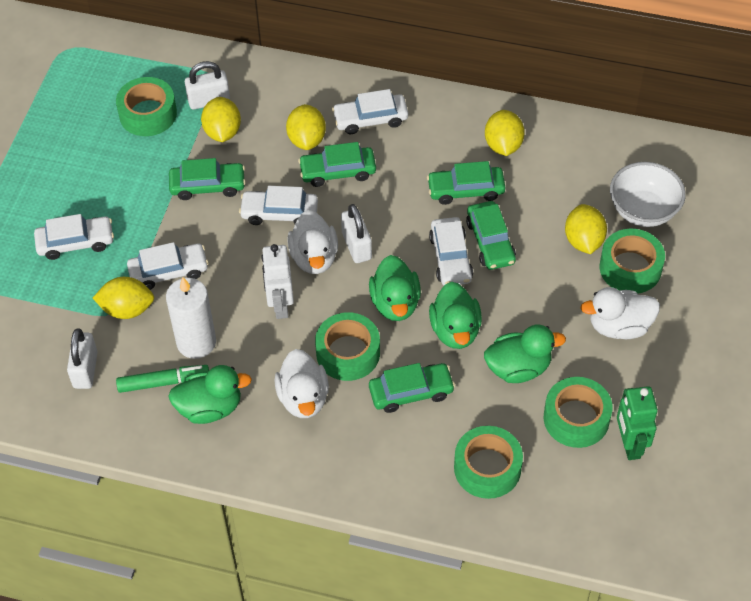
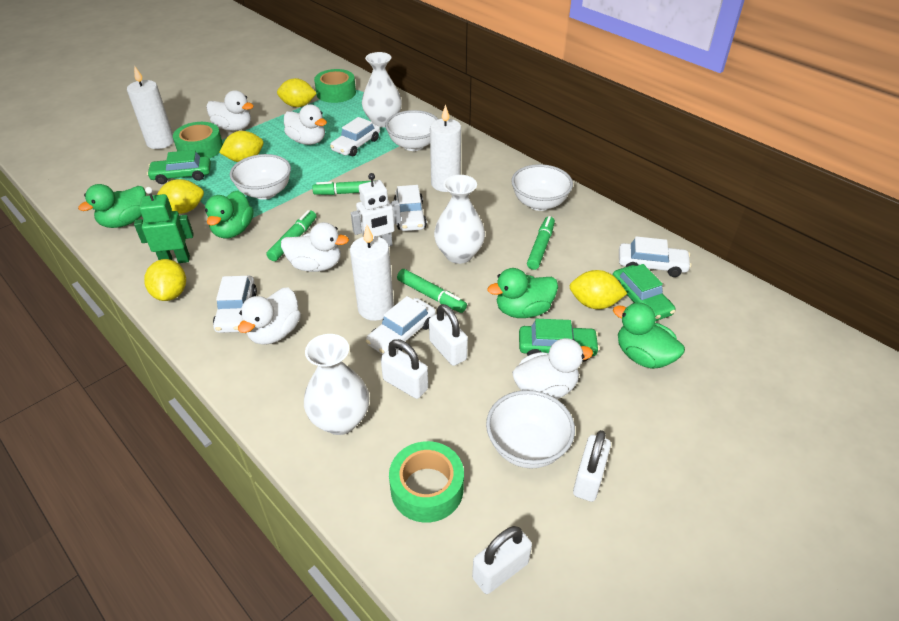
green car: 5 -> 3
green marker: 1 -> 4
green tape: 5 -> 3
white bowl: 1 -> 4
white candle: 1 -> 3
white duck: 3 -> 5
white padlock: 3 -> 4
white vase: 0 -> 3

